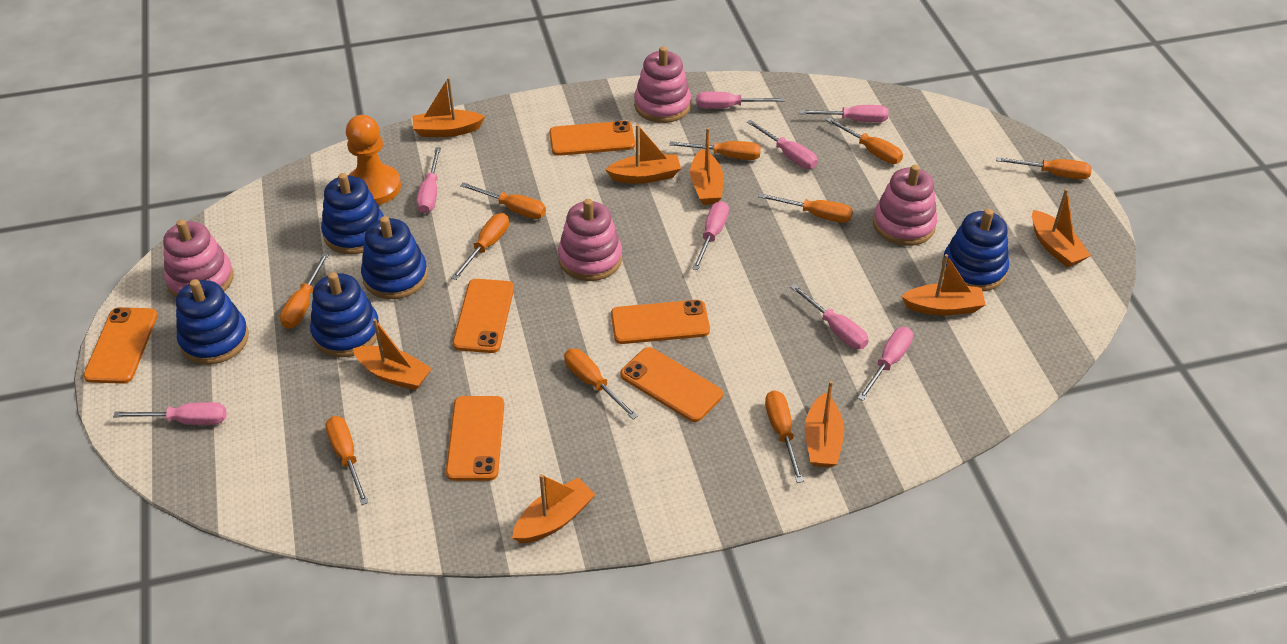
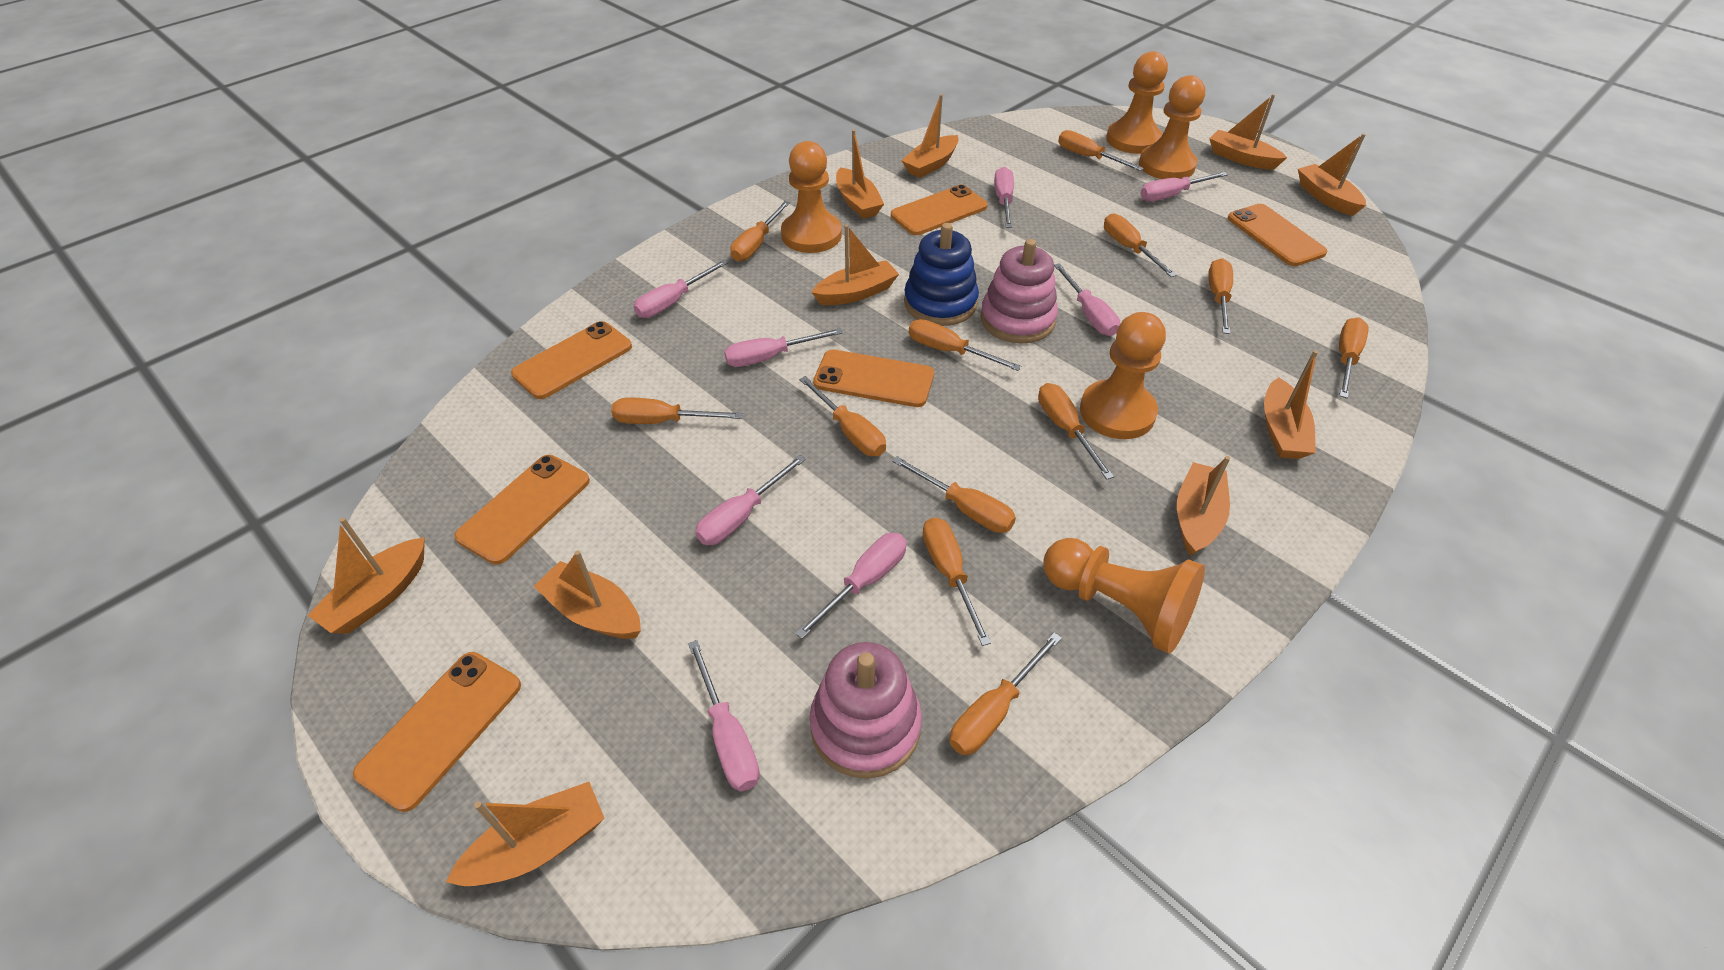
blue stacking toy: 5 -> 1
orange boat: 8 -> 10
orange pawn: 1 -> 5
orange screwdriver: 10 -> 12
pink stacking toy: 4 -> 2

